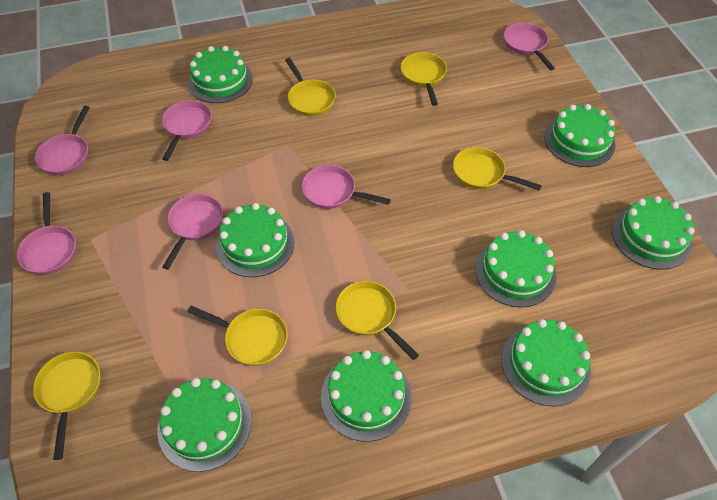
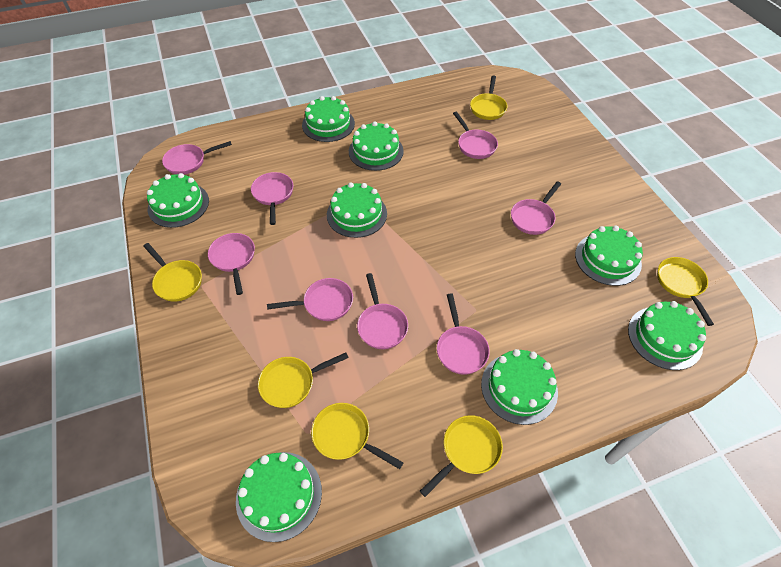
pink pan: 6 -> 8

